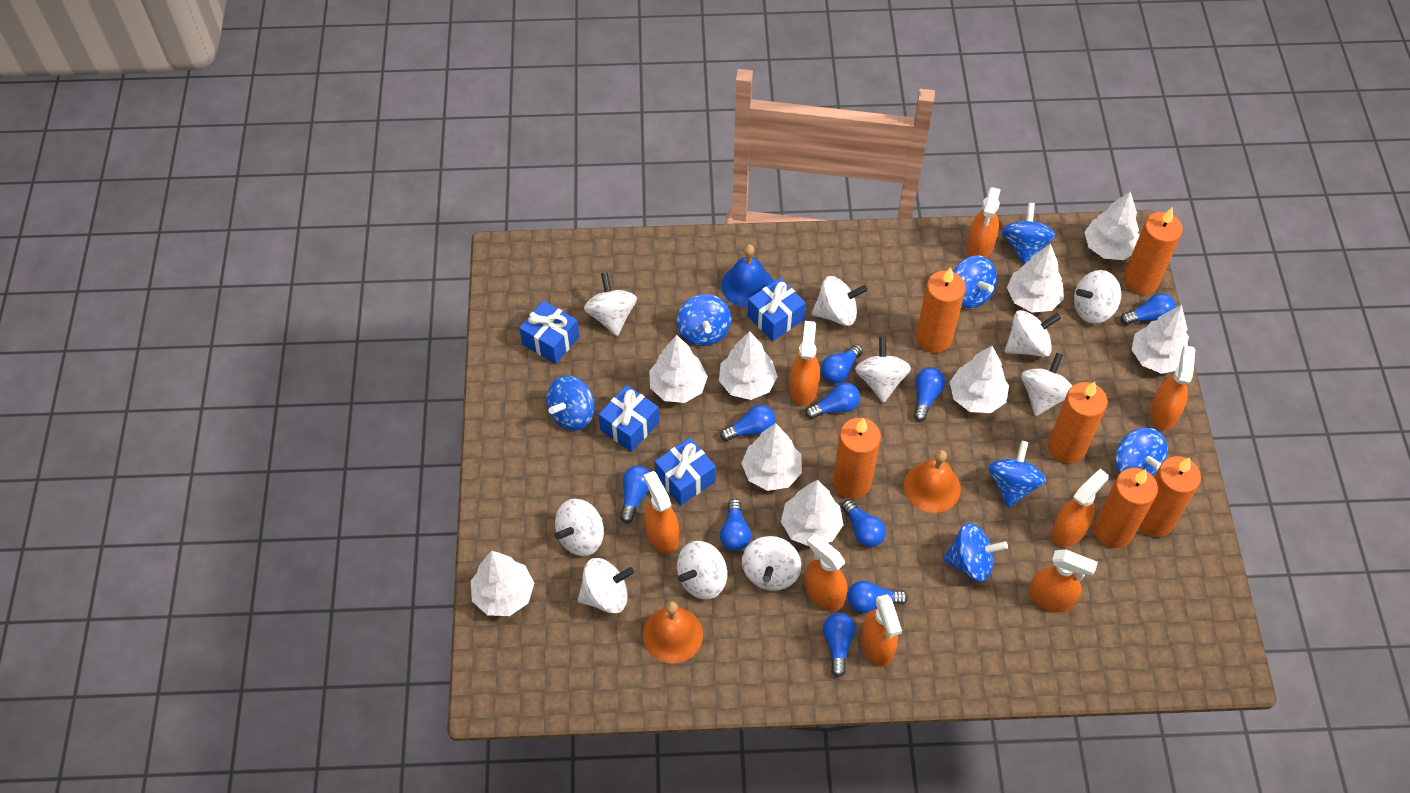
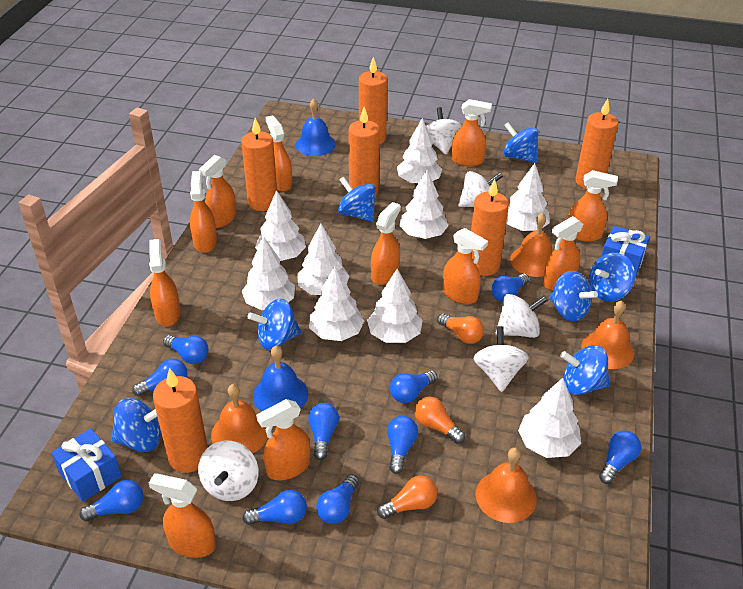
blue bell: 1 -> 2
blue gift: 4 -> 2
orange bell: 2 -> 4
orange light bulb: 0 -> 3
orange spray bottle: 8 -> 11
white spinning top: 10 -> 5

